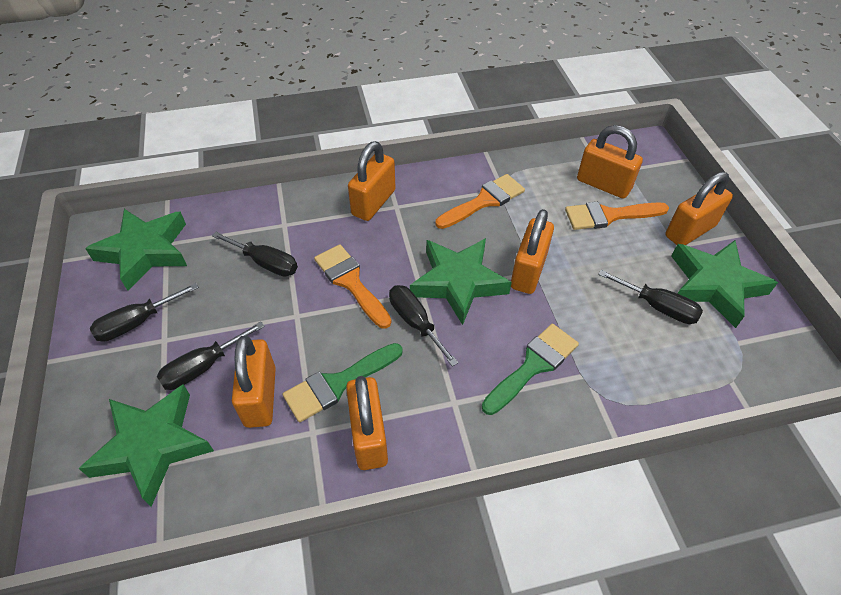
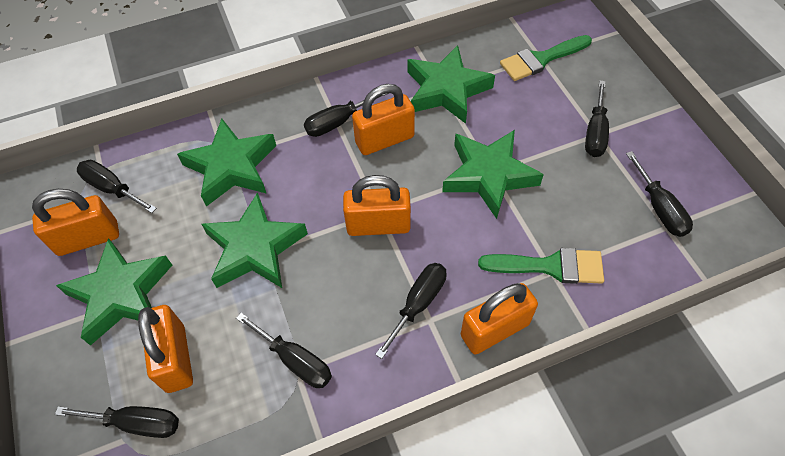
black screwdriver: 5 -> 7
green star: 4 -> 5
orange brush: 3 -> 0
orange padlock: 6 -> 5

